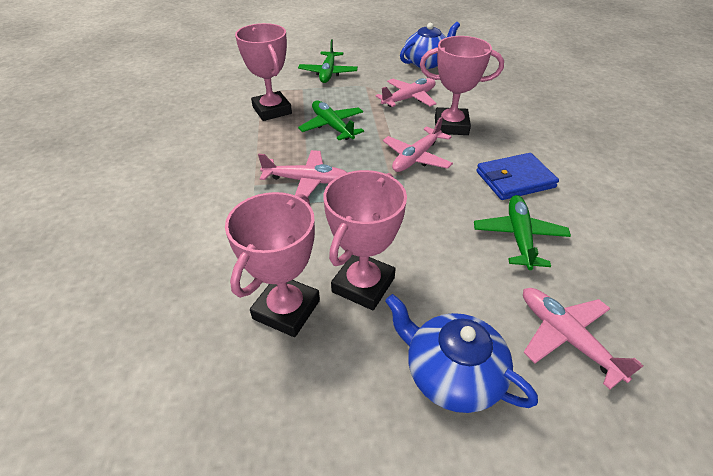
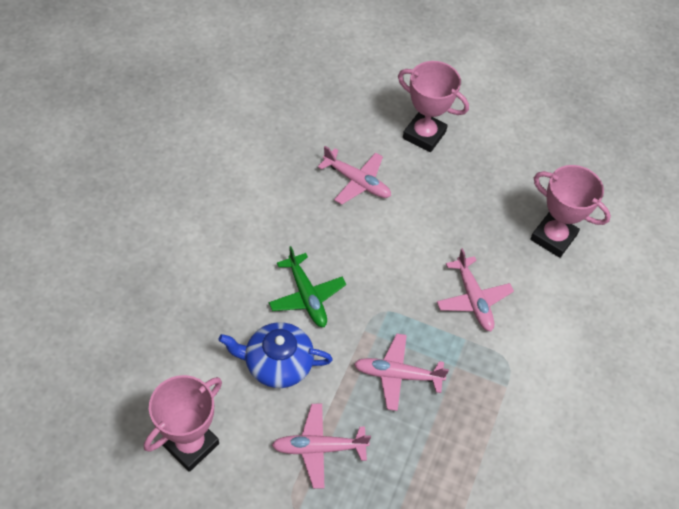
blue teapot: 2 -> 1
blue wallet: 1 -> 0
green plane: 3 -> 1
pink trophy: 4 -> 3

